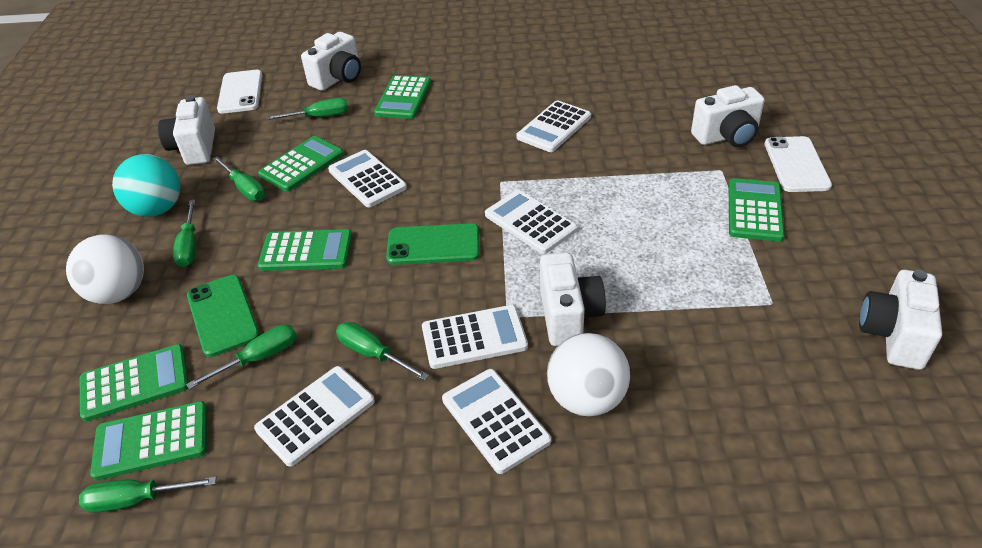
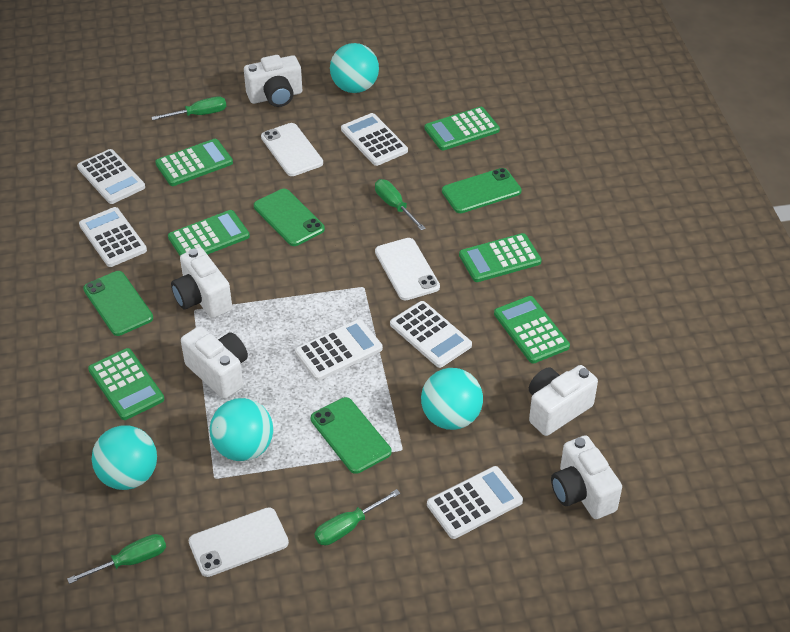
green phone: 2 -> 4
green screwdriver: 6 -> 4
turquoise ball: 1 -> 4
white ball: 2 -> 0
white phone: 2 -> 3

